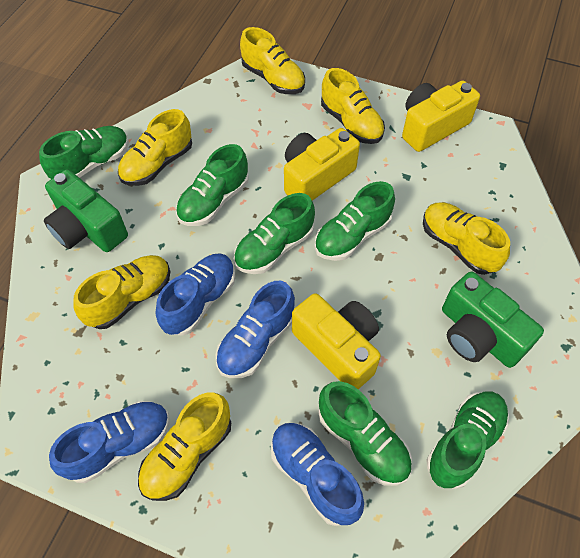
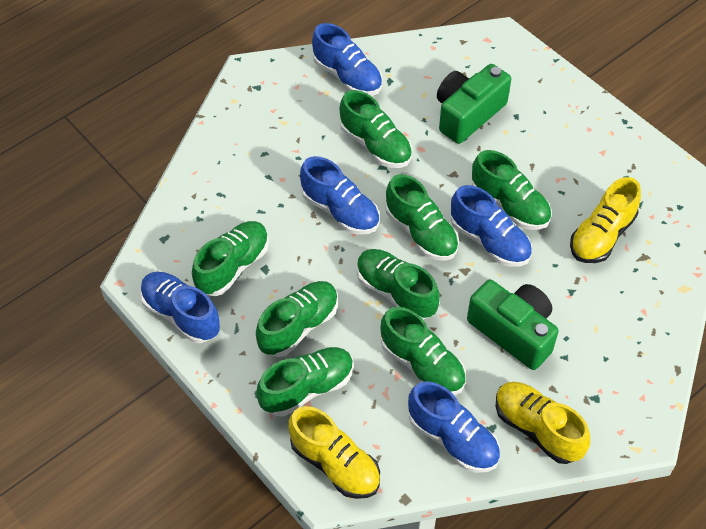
blue shoe: 4 -> 5
green shoe: 6 -> 8
yellow camera: 3 -> 0
yellow shoe: 6 -> 3

